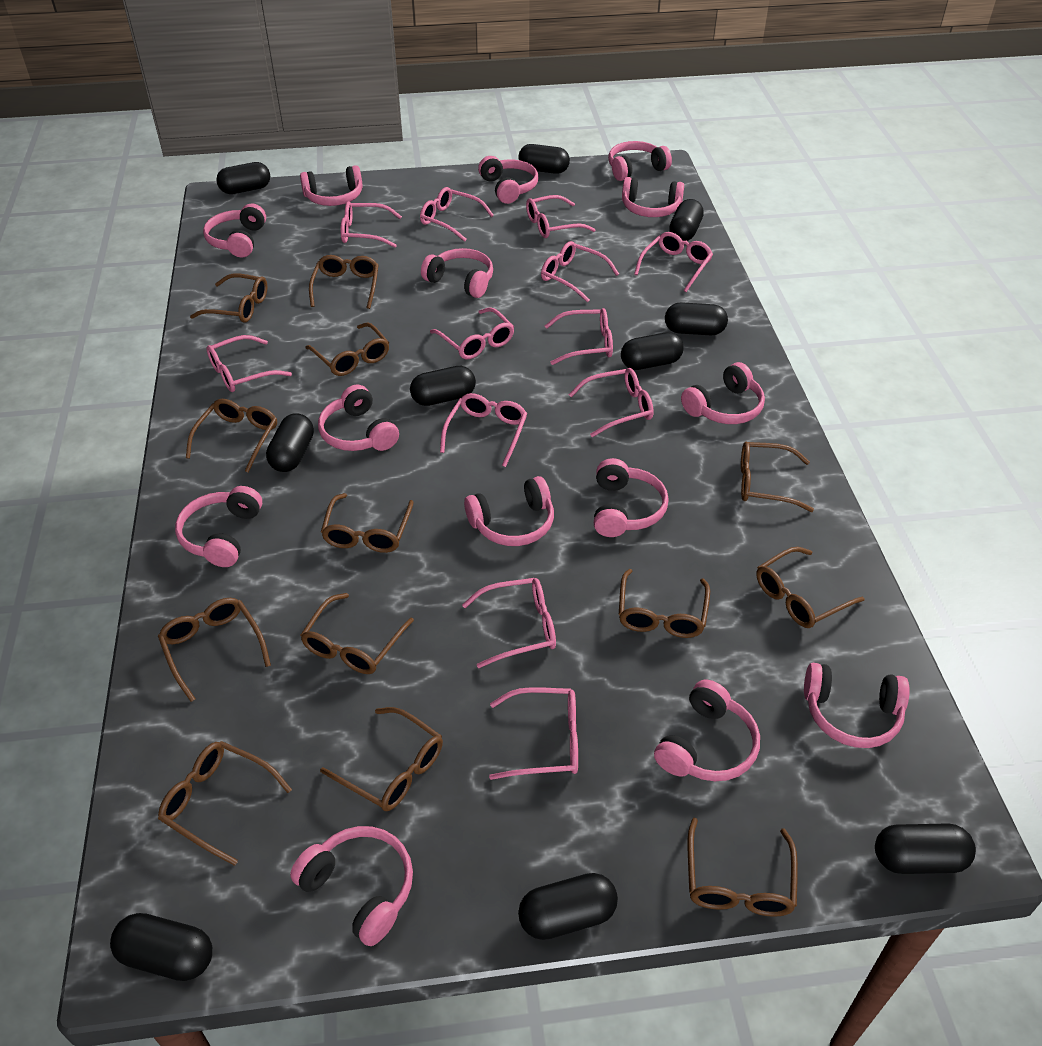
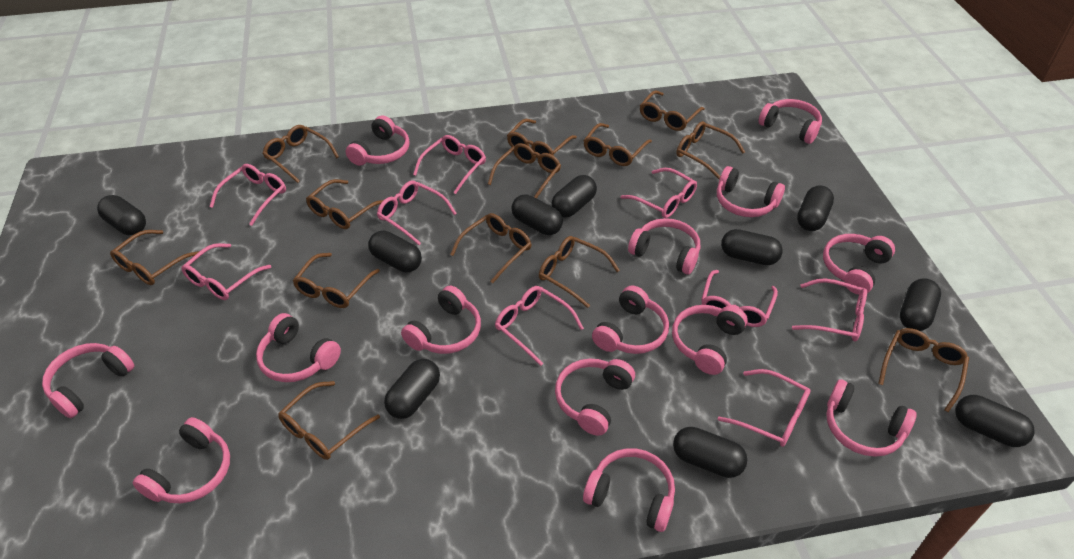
pink glasses: 12 -> 9

